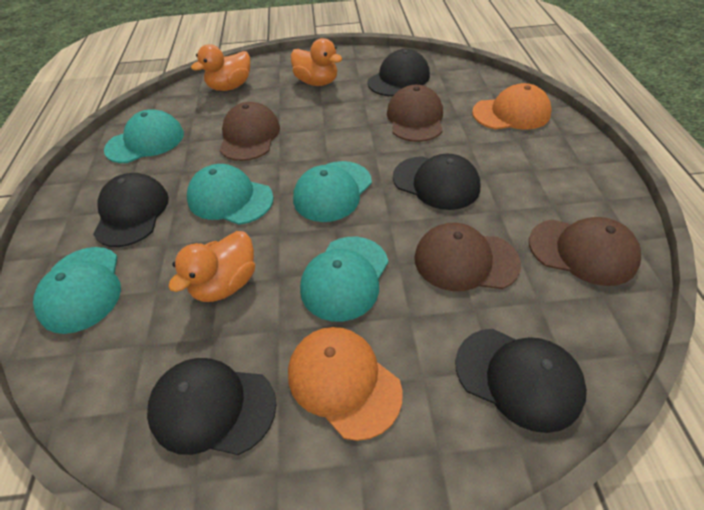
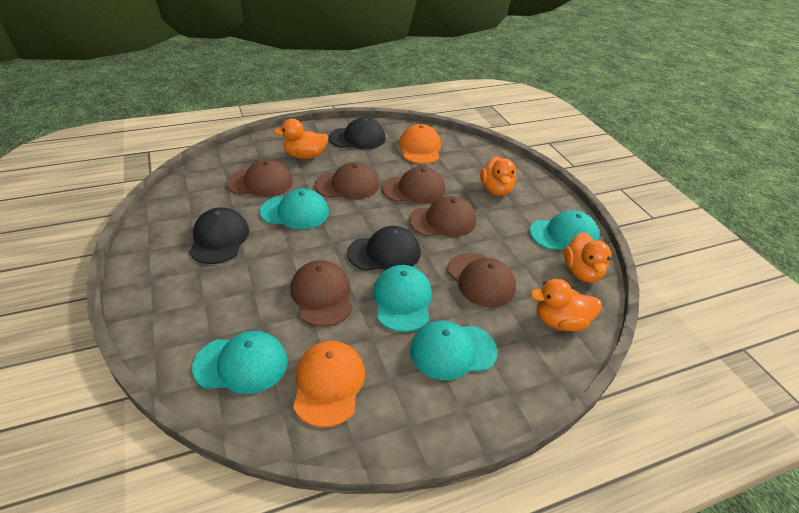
black cap: 5 -> 3
brown cap: 4 -> 6
orange duck: 3 -> 4

